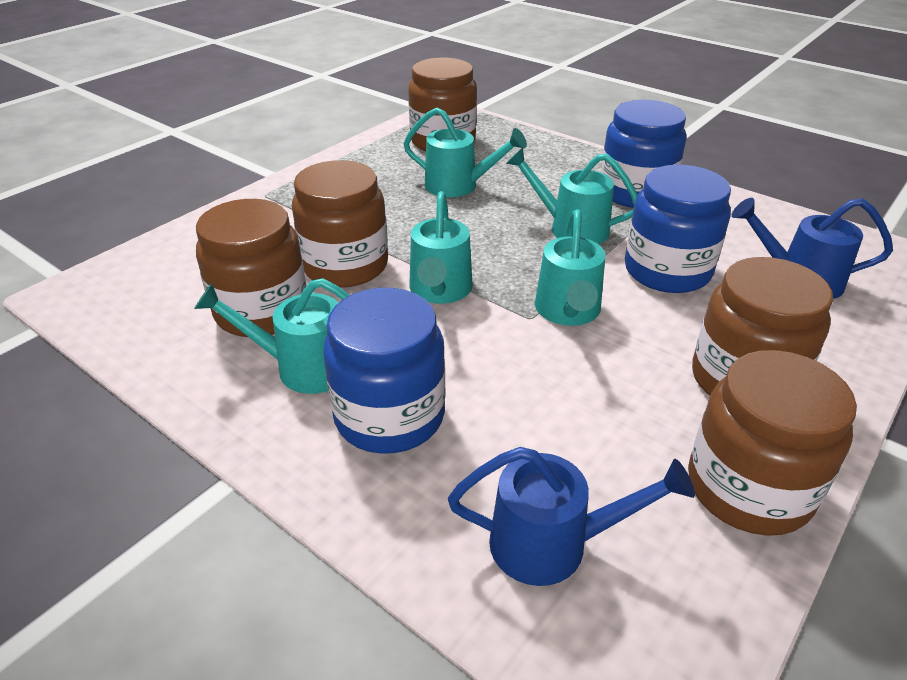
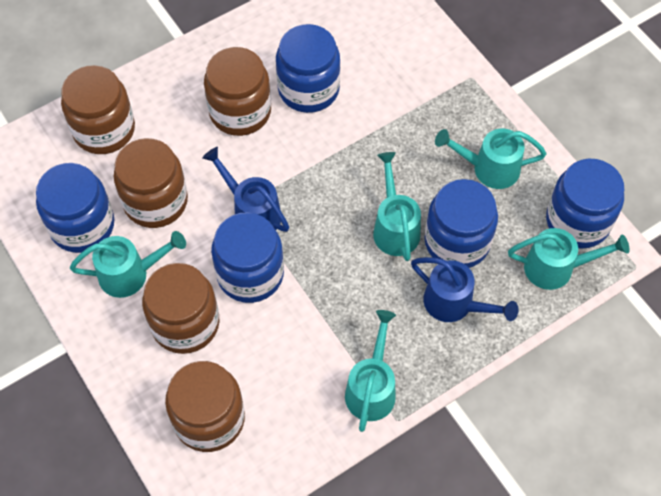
blue jar: 3 -> 5

